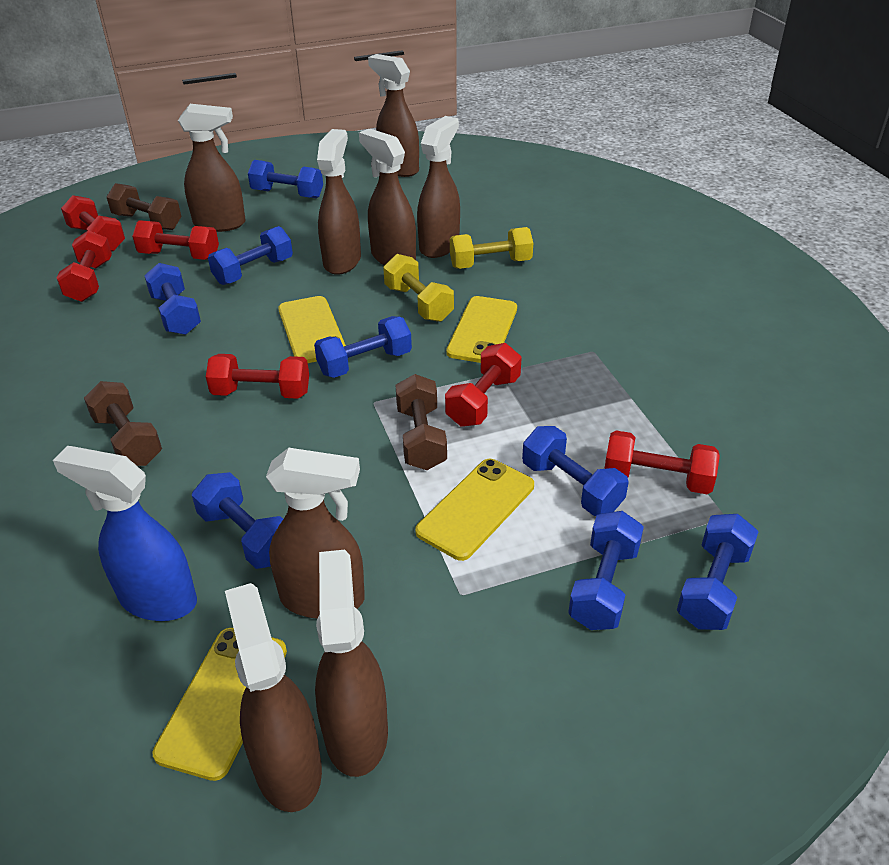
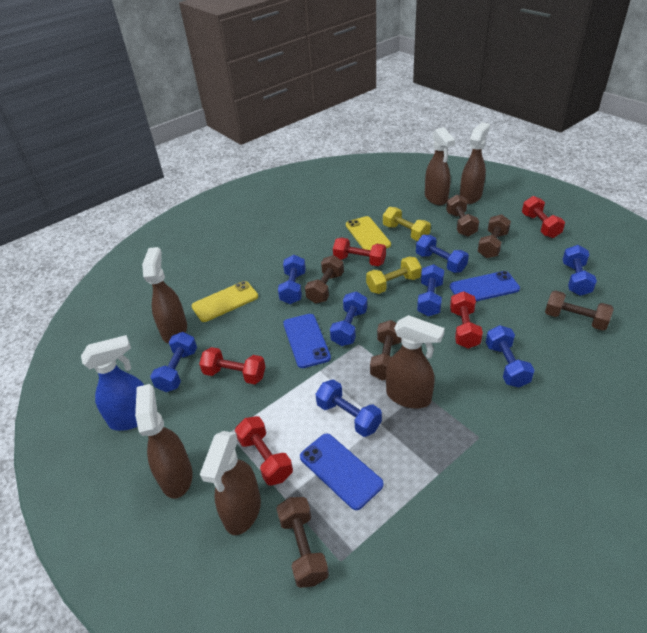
blue phone: 0 -> 3
brown dumbbell: 3 -> 6
brown spray bottle: 8 -> 6
red dumbbell: 6 -> 5
yellow phone: 4 -> 2

